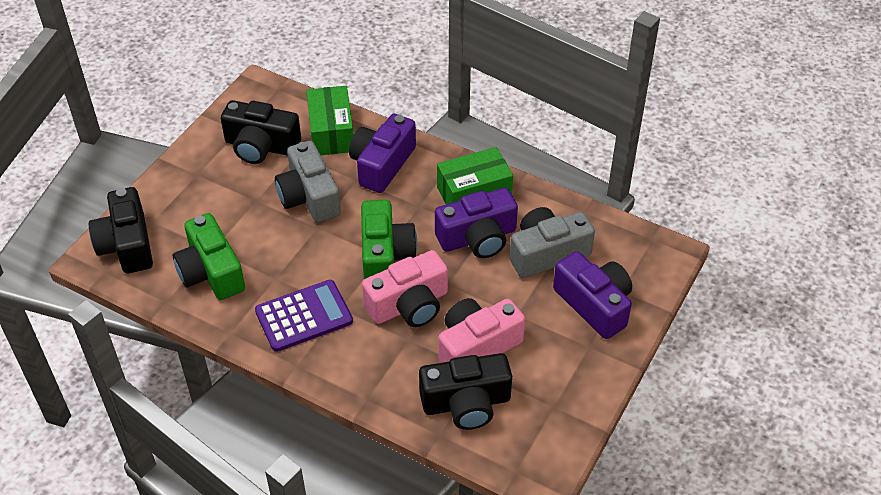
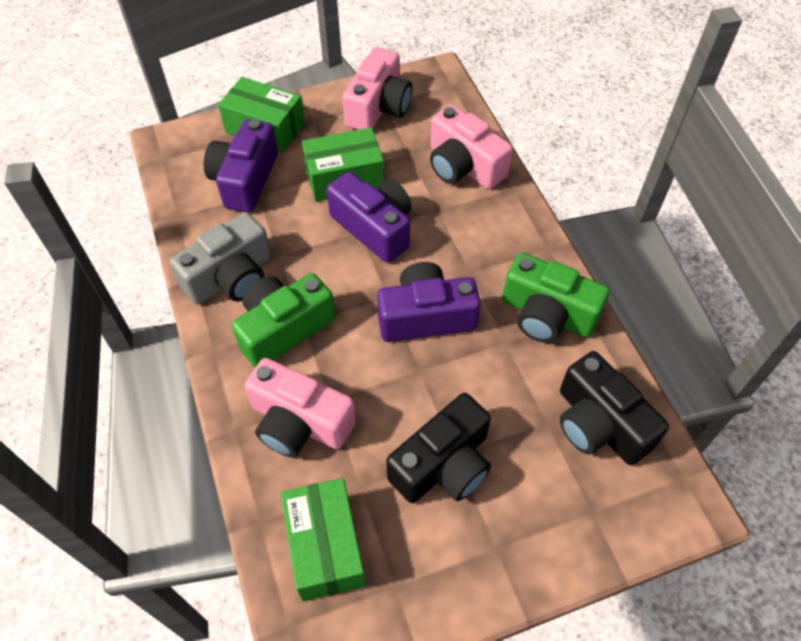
black camera: 3 -> 2
green box: 2 -> 3
grey camera: 2 -> 1
pink camera: 2 -> 3
purple calculator: 1 -> 0

